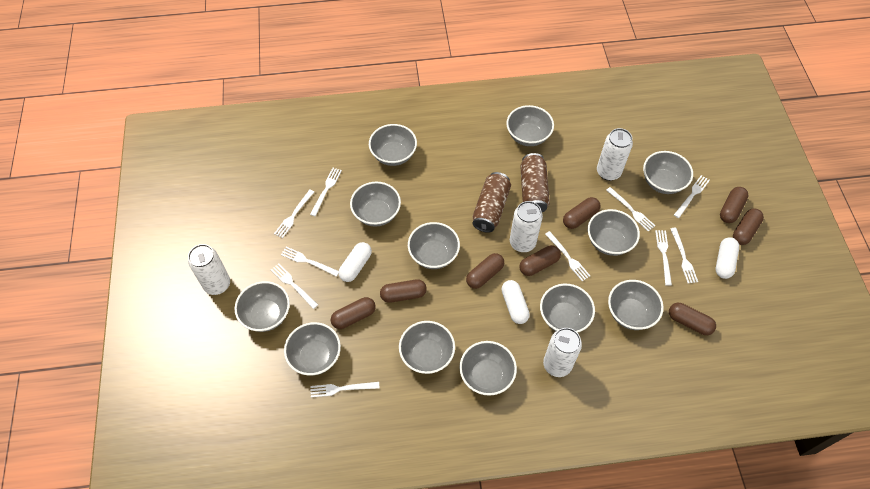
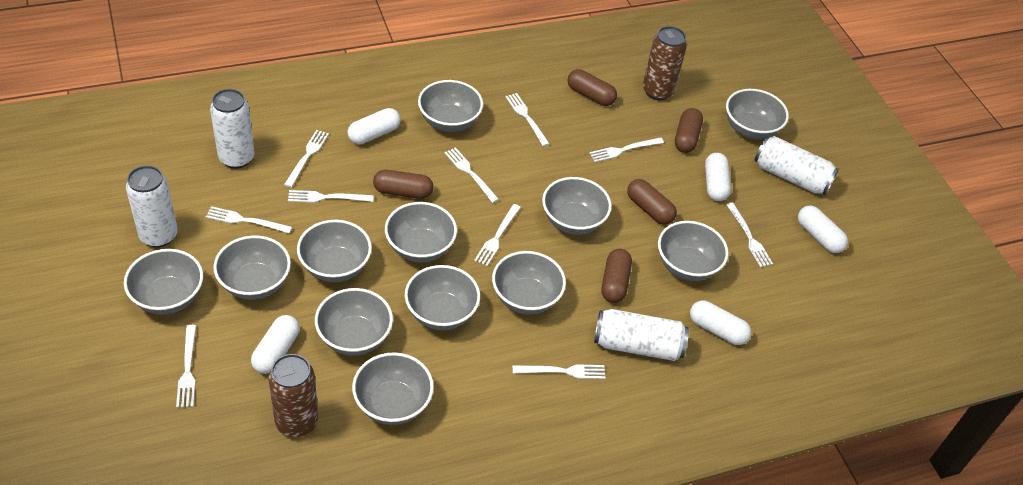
brown capsule: 8 -> 5
white capsule: 3 -> 5

